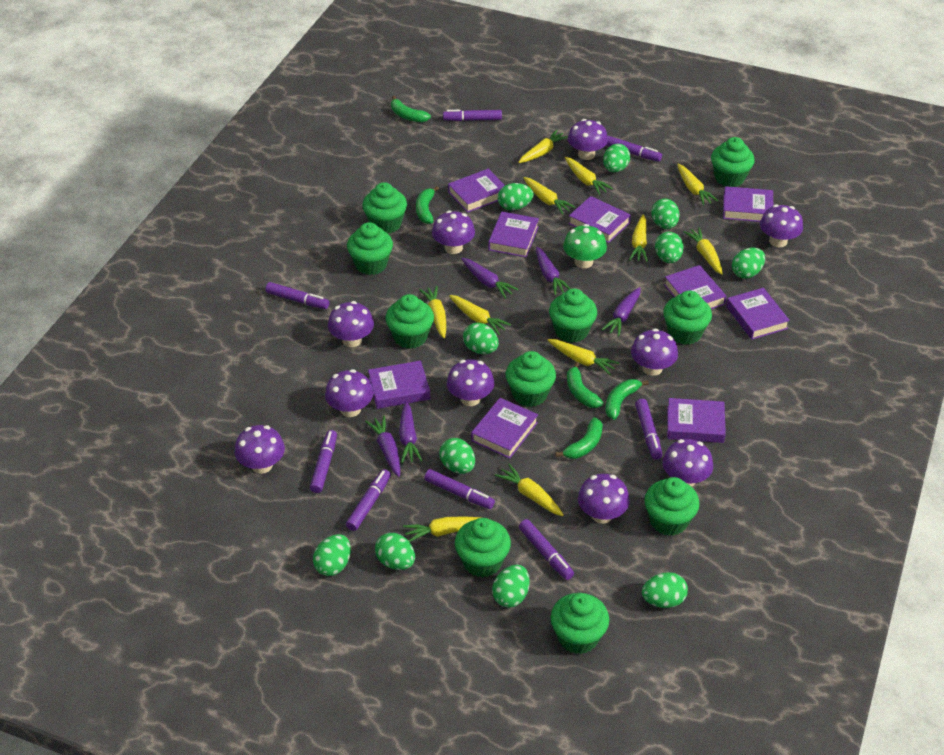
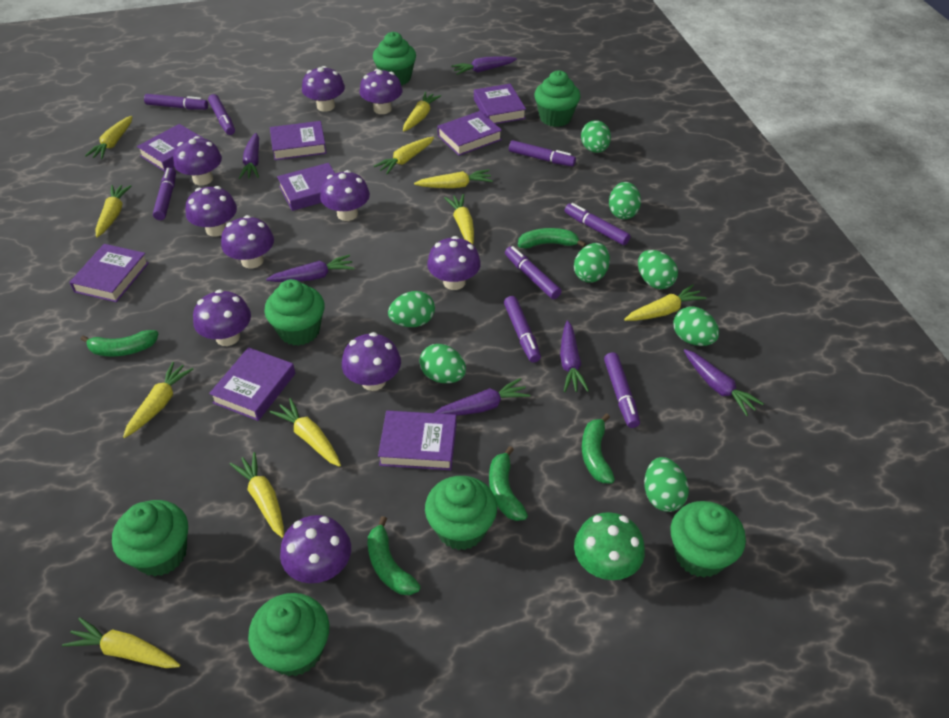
green cupcake: 10 -> 7
green egg: 11 -> 8
purple book: 9 -> 8
purple carrot: 5 -> 6

